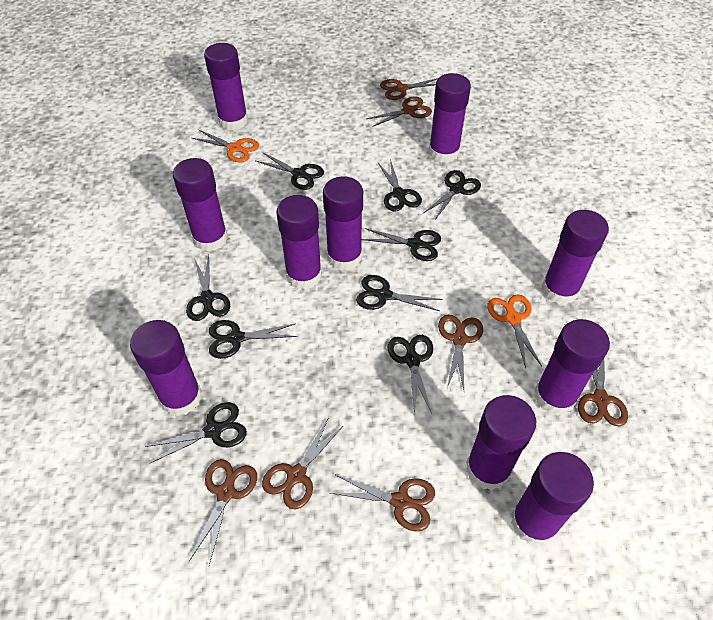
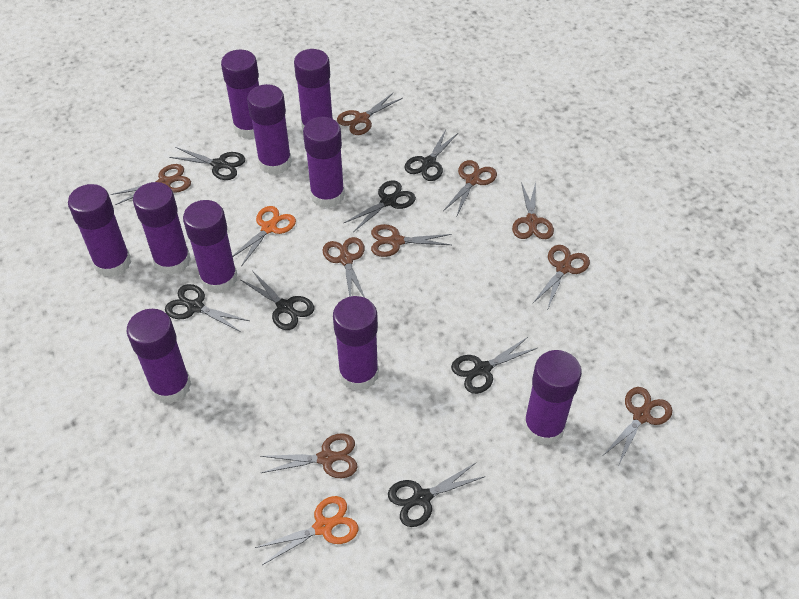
black scissors: 9 -> 7
brown scissors: 7 -> 9

